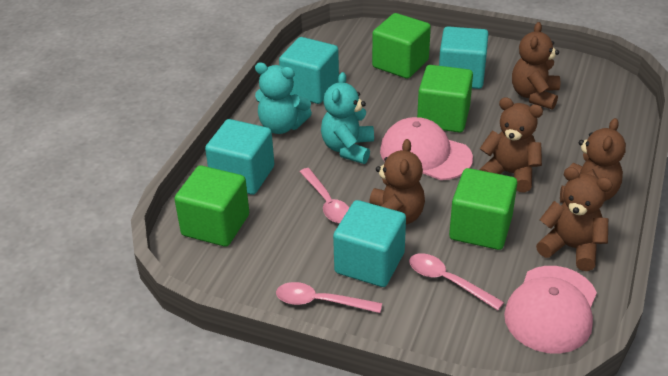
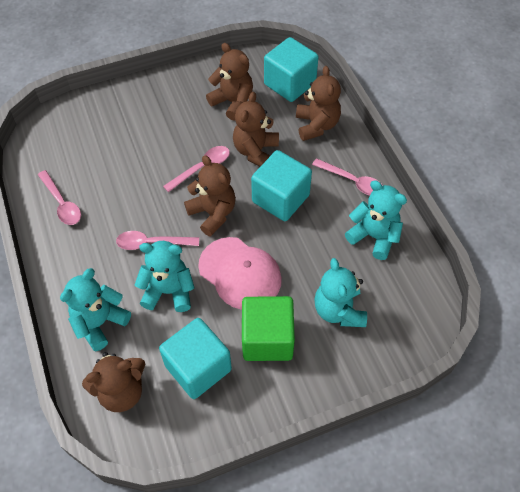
green cube: 4 -> 1
pink cap: 2 -> 1
pink spoon: 3 -> 4
turquoise cube: 4 -> 3
turquoise teddy bear: 2 -> 4

